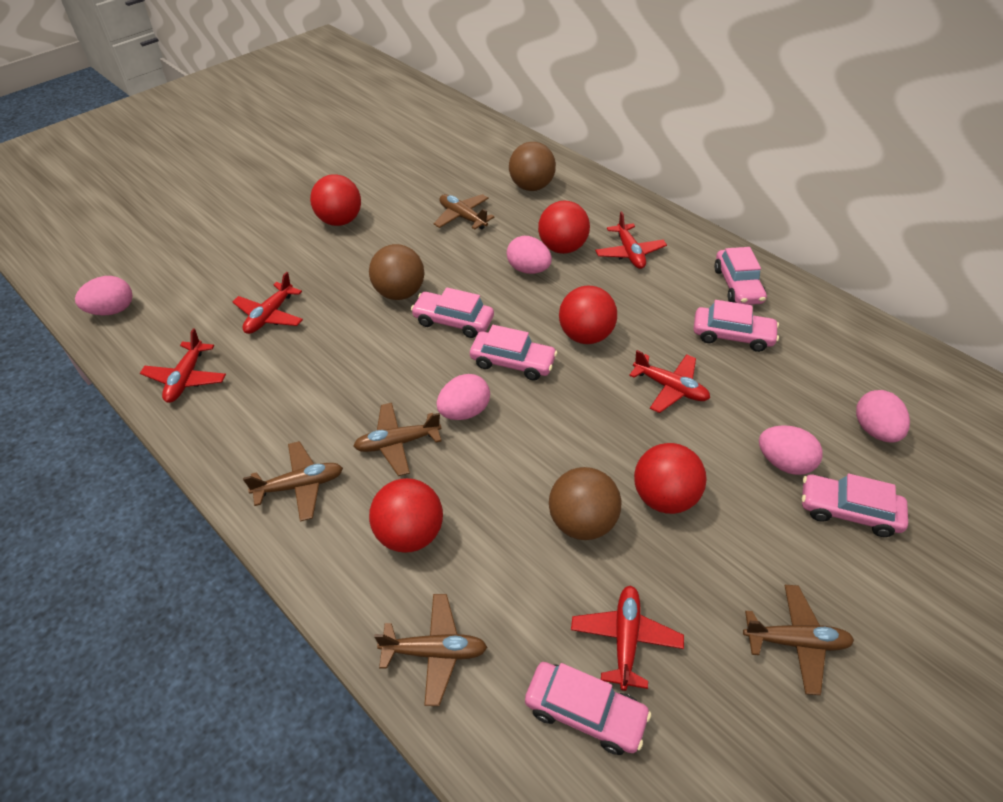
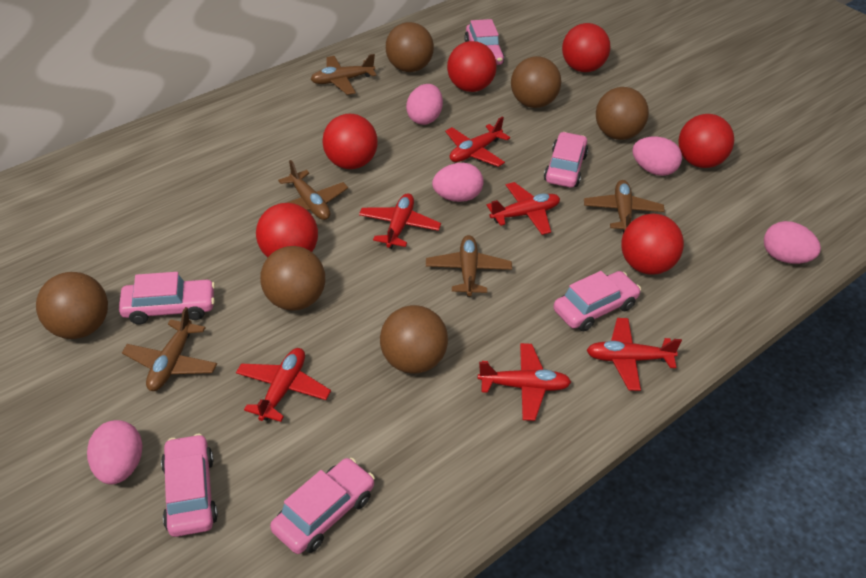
brown ball: 3 -> 6
red ball: 5 -> 6
red plane: 5 -> 6

